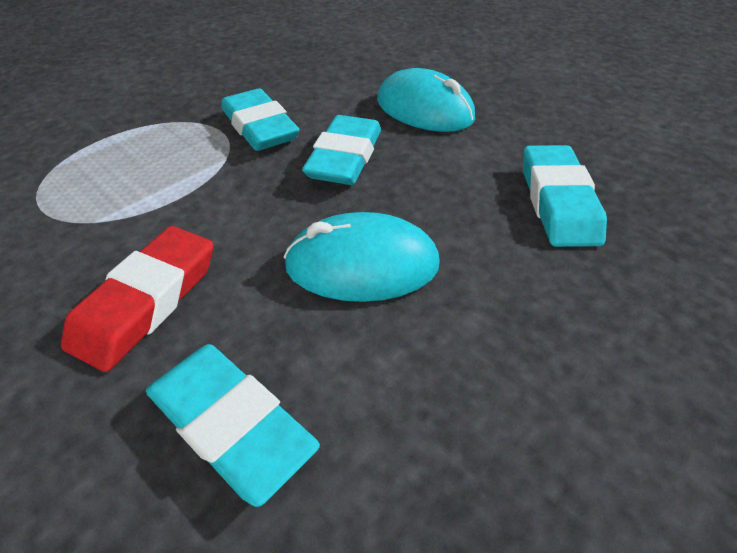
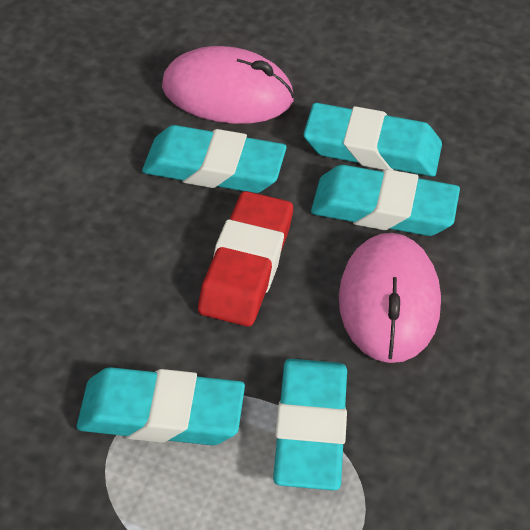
pink mouse: 0 -> 2
turquoise eraser: 4 -> 5
turquoise mouse: 2 -> 0

